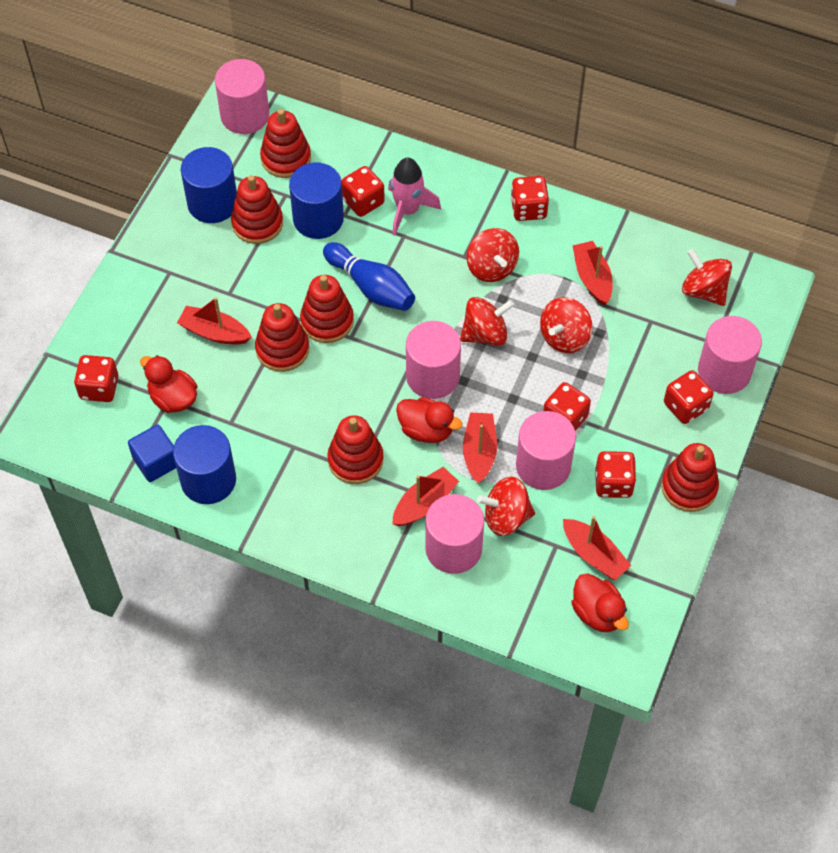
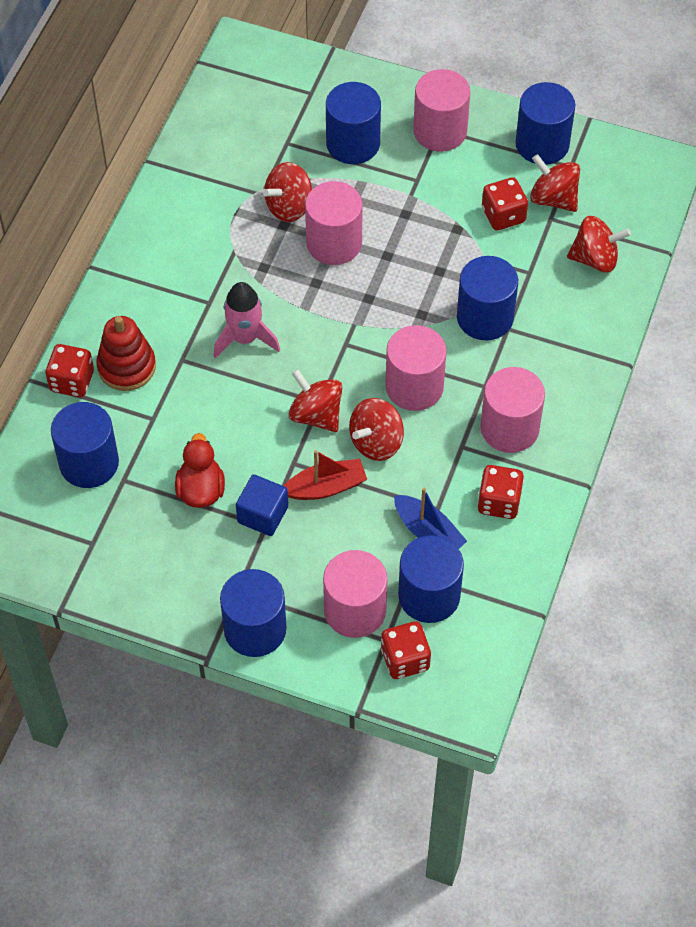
blue boat: 0 -> 1
blue bowling pin: 1 -> 0
blue cylinder: 3 -> 6
red boat: 5 -> 1
red dice: 6 -> 4
red duck: 3 -> 1
red stacking toy: 6 -> 1

